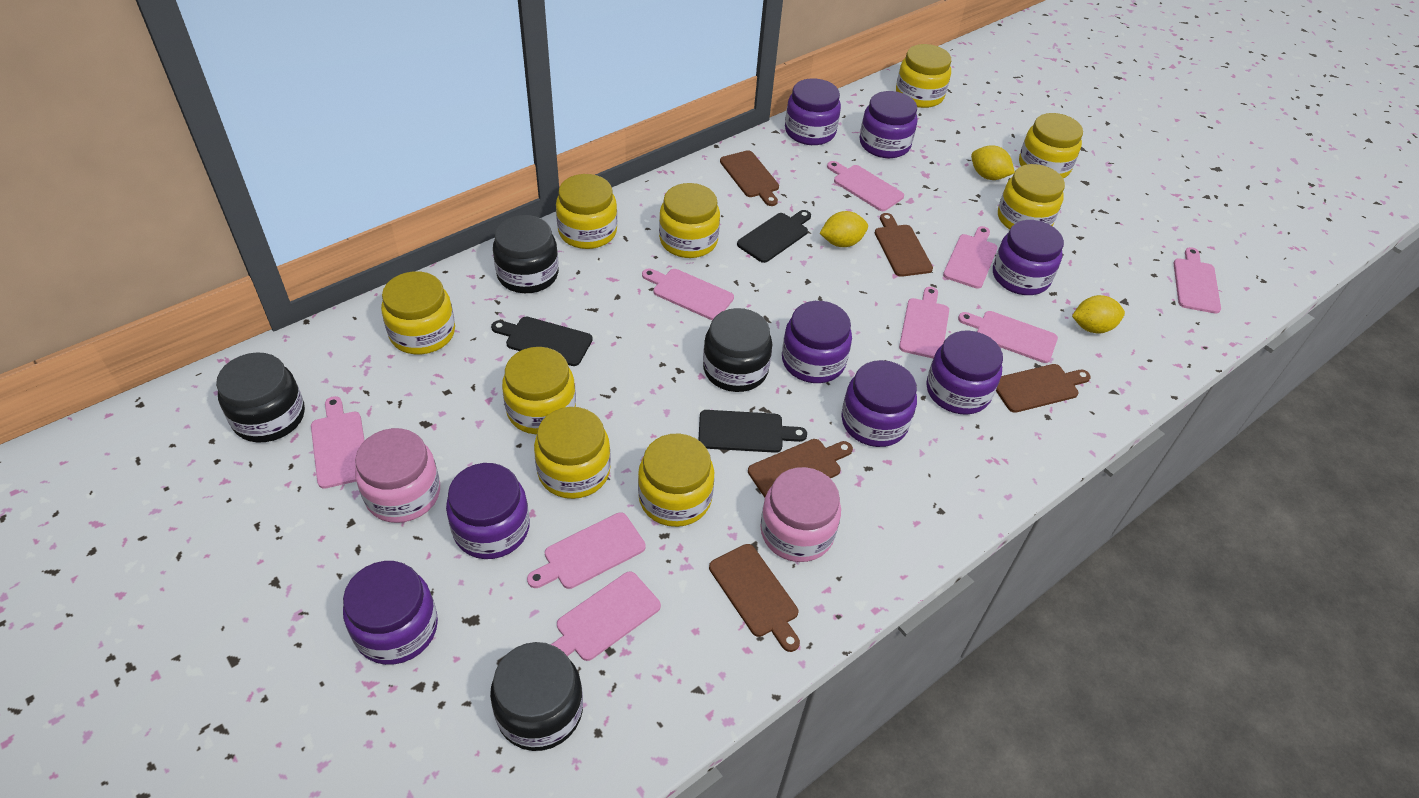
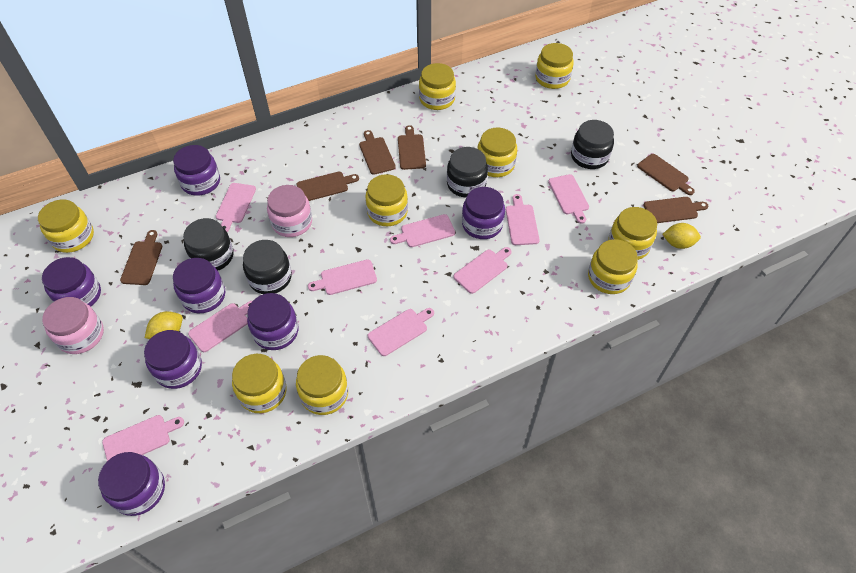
black cutting board: 3 -> 0
brown cutting board: 5 -> 6
purple jar: 8 -> 7
yellow lemon: 3 -> 2

